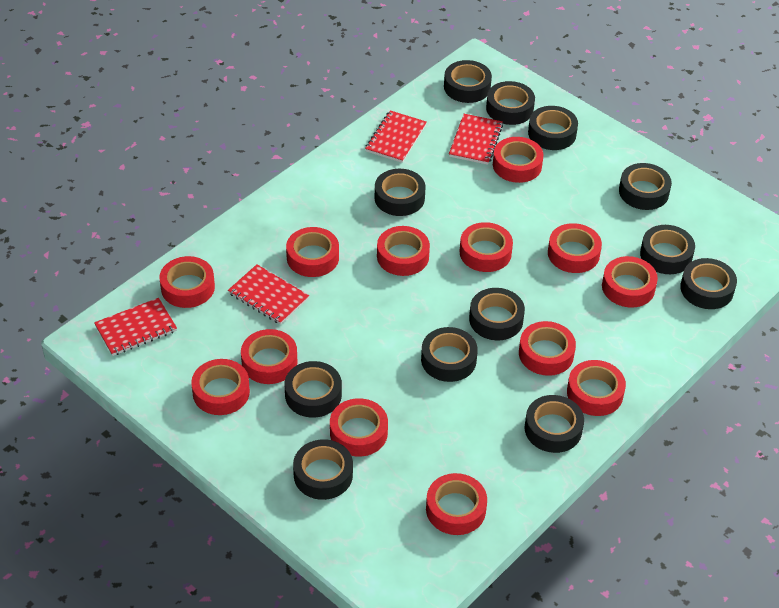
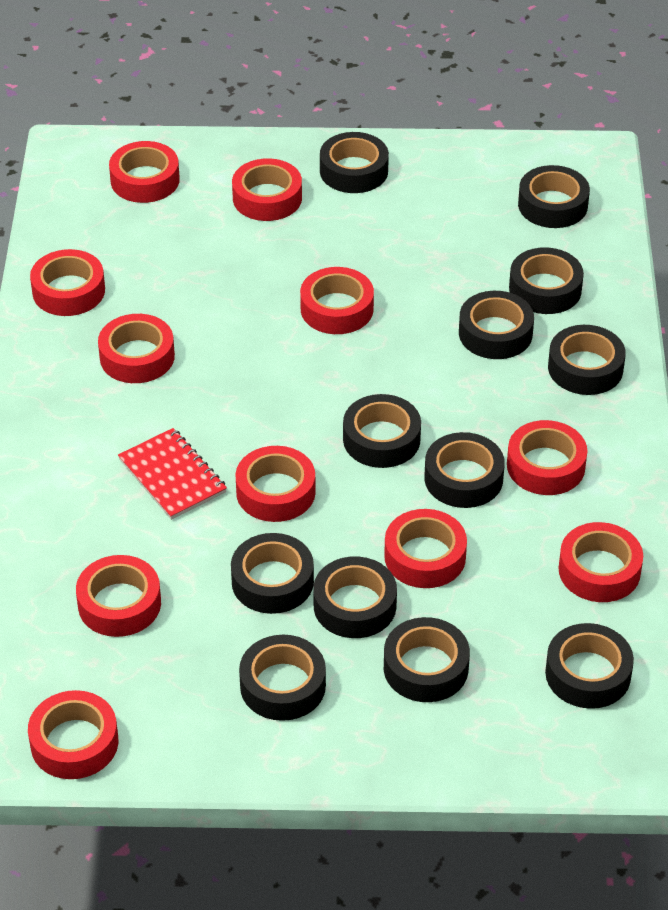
red notebook: 4 -> 1
red tape: 13 -> 11

